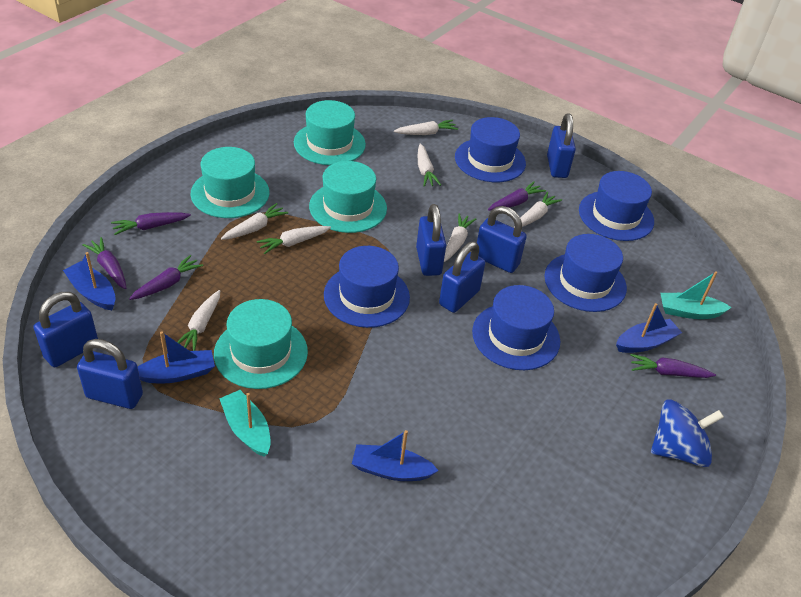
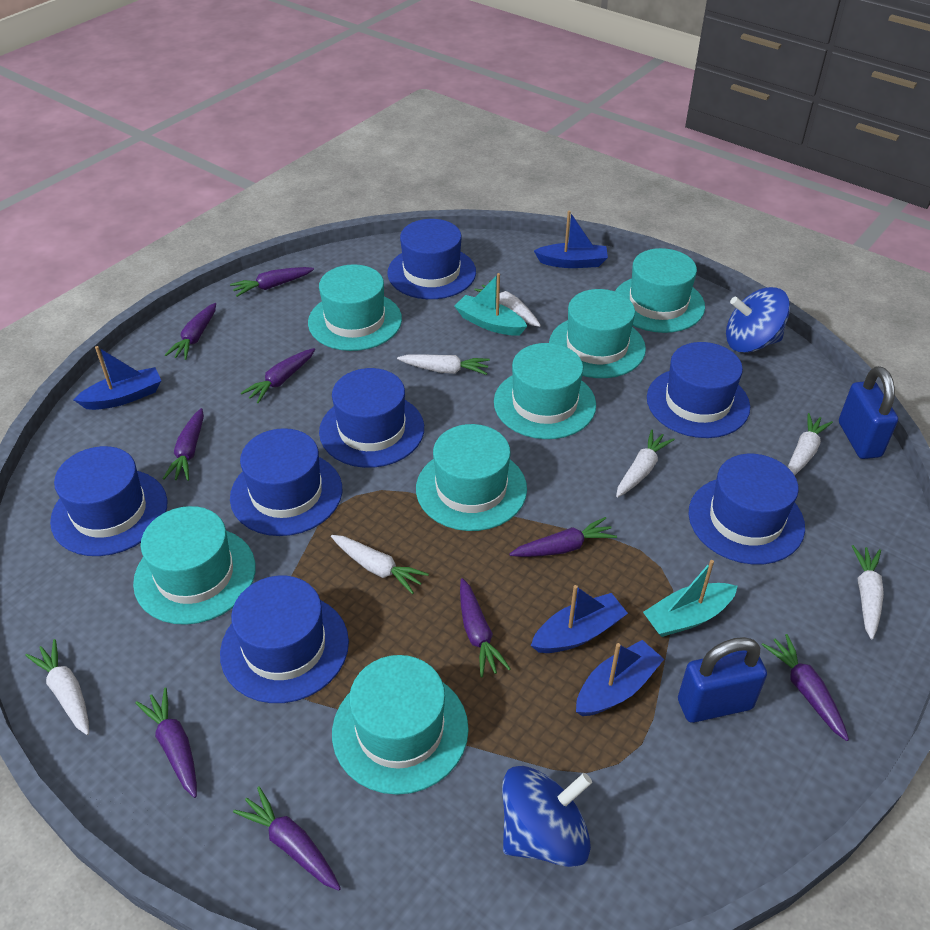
blue hat: 5 -> 7
blue padlock: 6 -> 2
blue spinning top: 1 -> 2
purple carrot: 5 -> 9
turquoise hat: 4 -> 7

